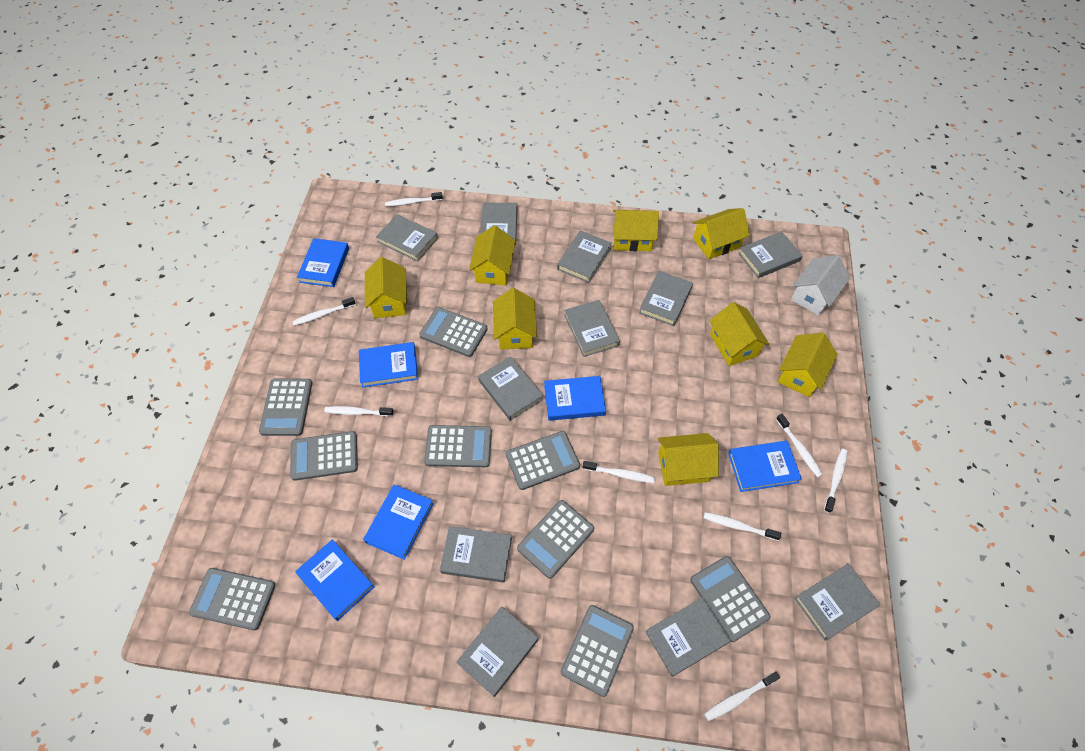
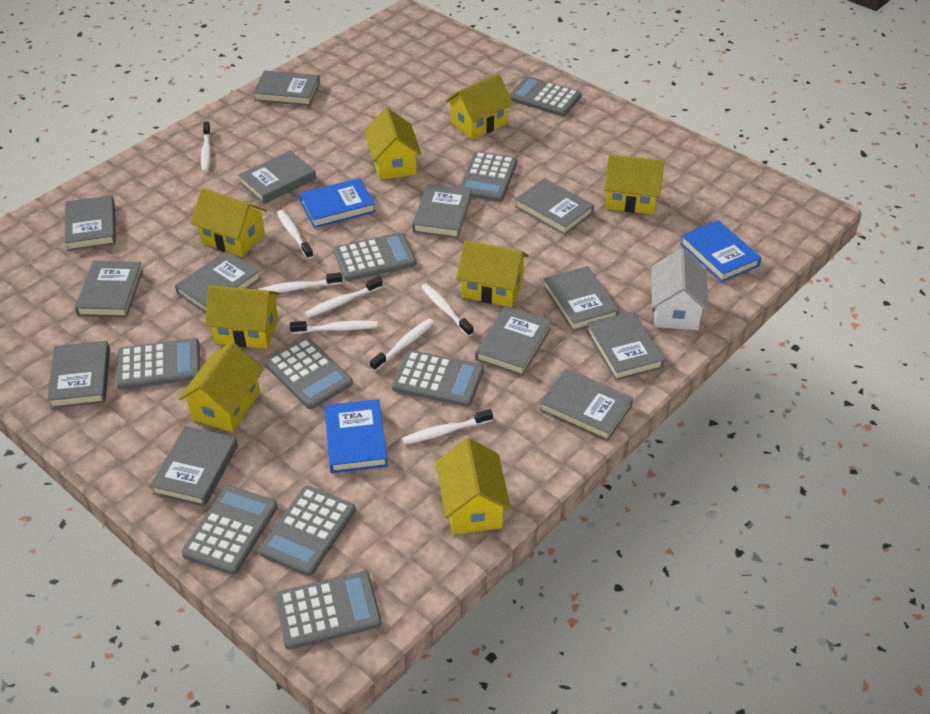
blue book: 6 -> 3
grey book: 11 -> 13

